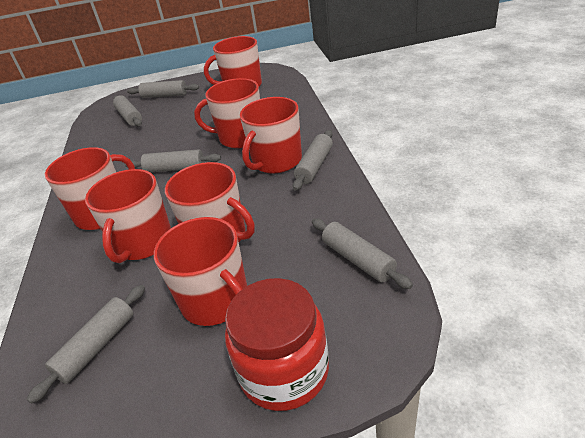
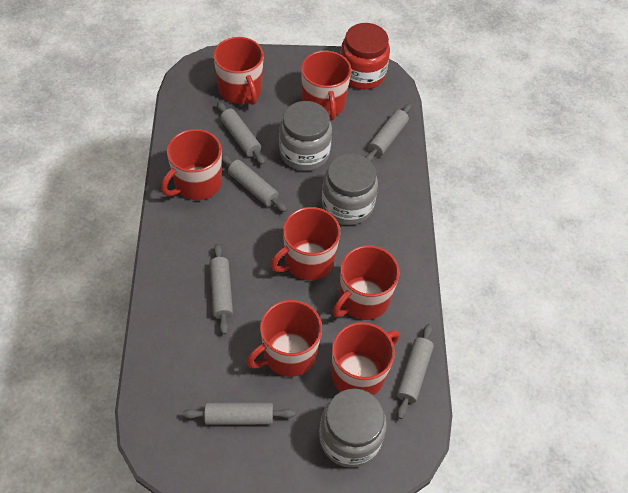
grey jar: 0 -> 3

